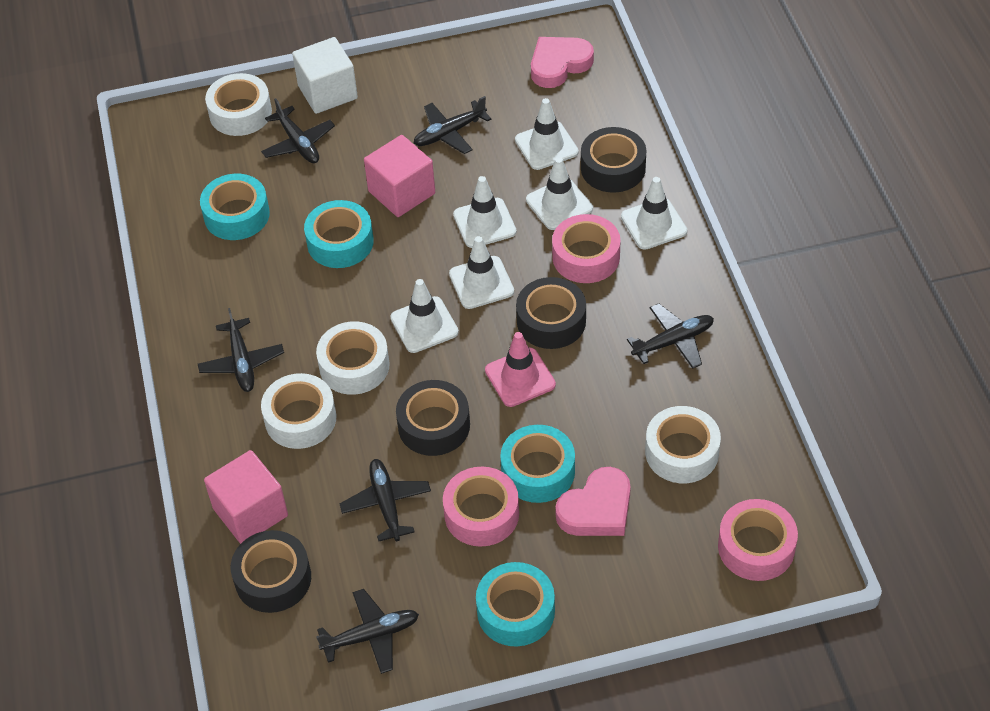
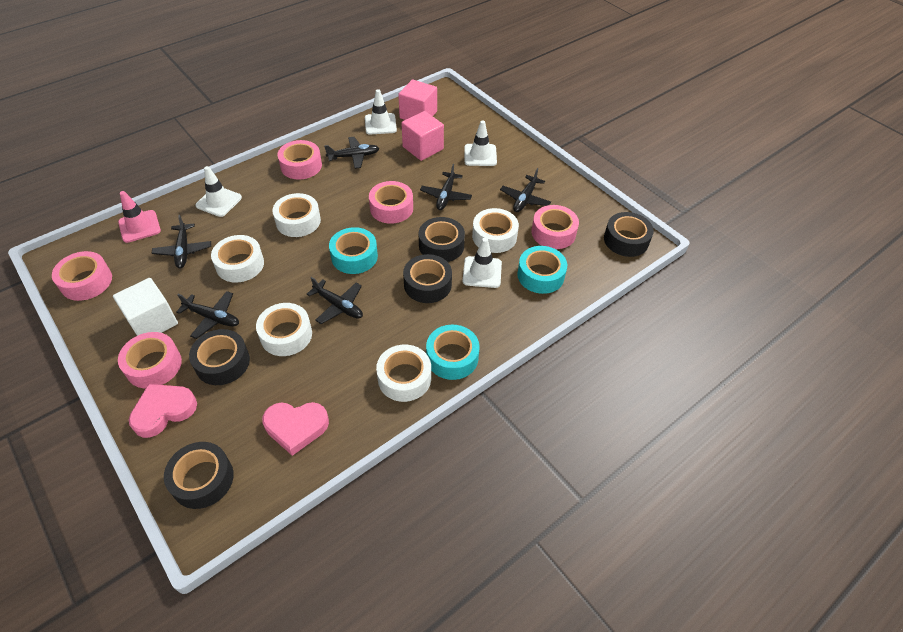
black tape: 4 -> 5
pink tape: 3 -> 5
turquoise tape: 4 -> 3
white tape: 4 -> 5
white traffic cone: 6 -> 4

